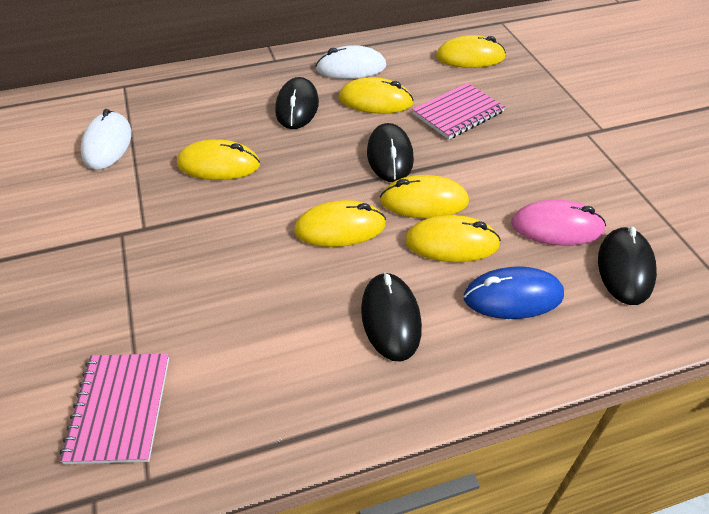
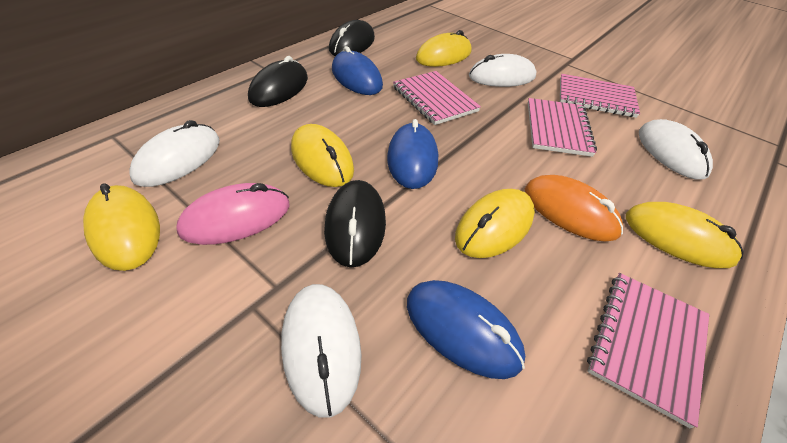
black mouse: 4 -> 3
blue mouse: 1 -> 3
orange mouse: 0 -> 1
pink notebook: 2 -> 4
white mouse: 2 -> 4
yellow mouse: 6 -> 5

